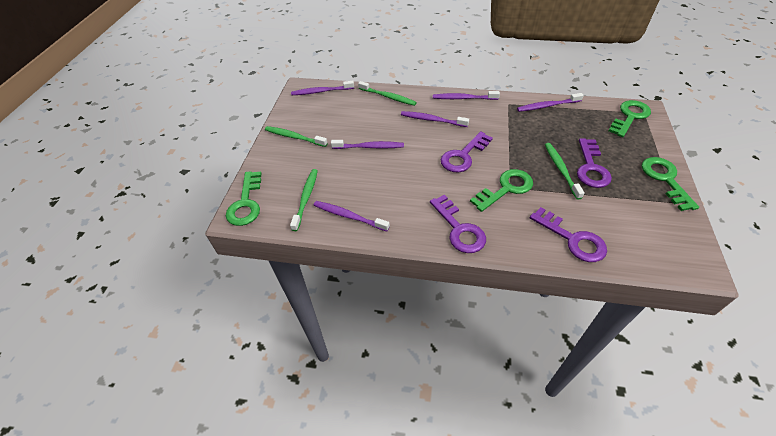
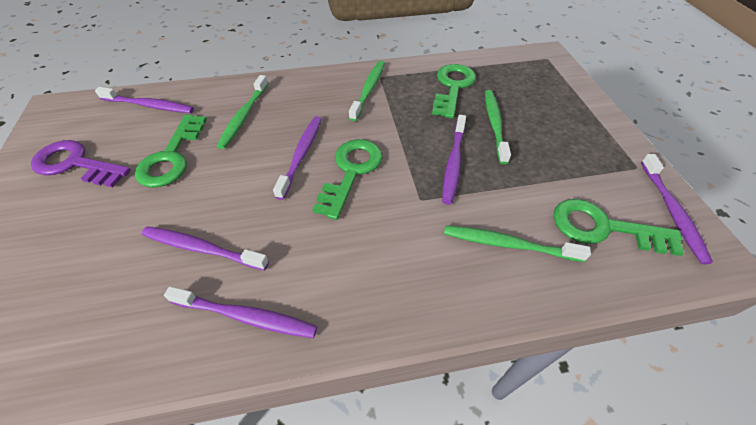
purple key: 4 -> 1

